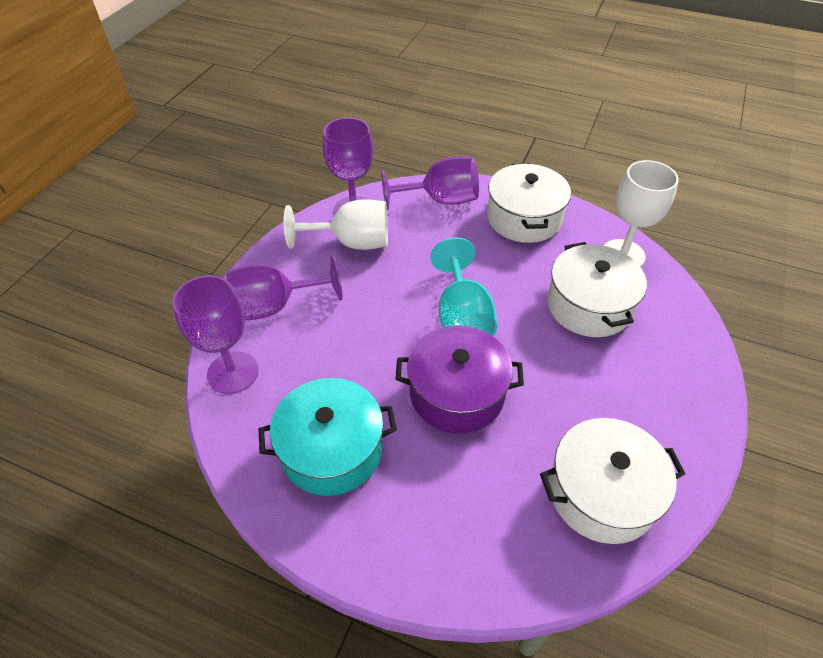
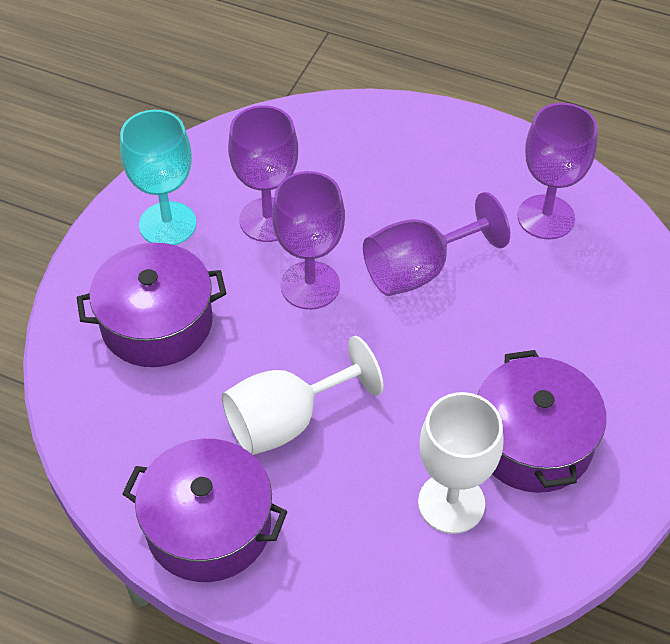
purple pot: 1 -> 3
turquoise pot: 1 -> 0
white pot: 3 -> 0

